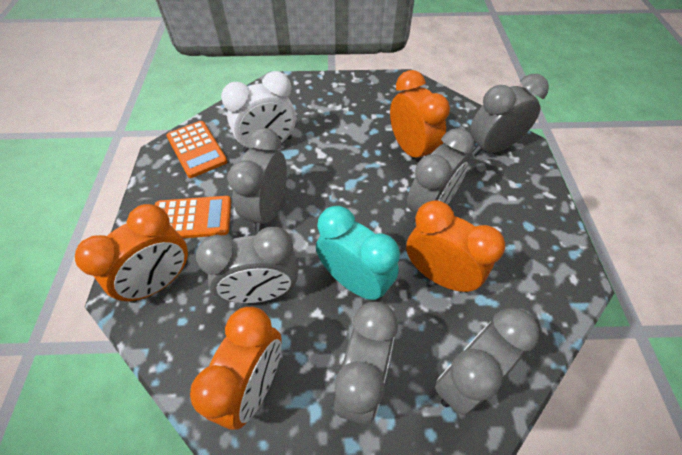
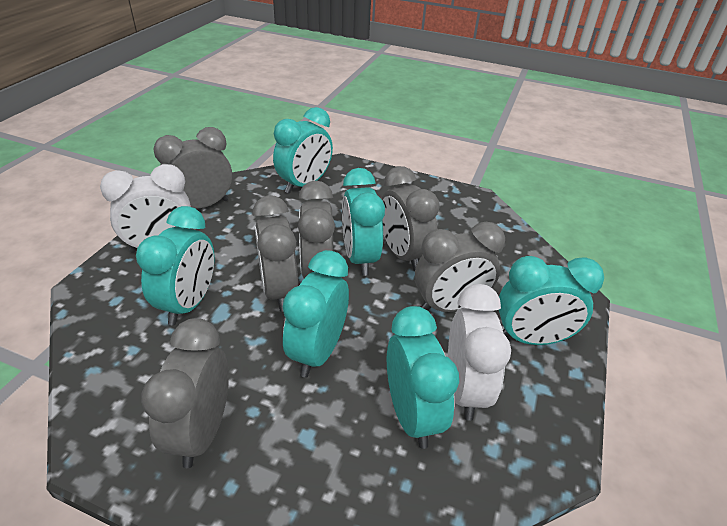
orange calculator: 2 -> 0
orange clock: 4 -> 0
turquoise clock: 1 -> 6
white clock: 1 -> 2

